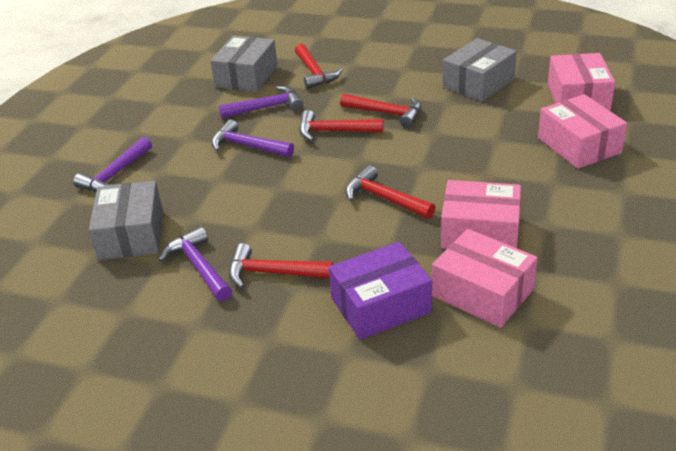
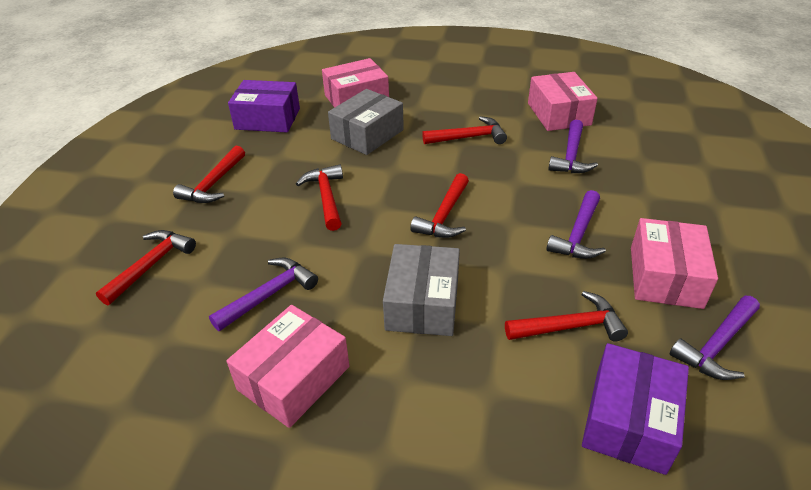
grey box: 3 -> 2
purple box: 1 -> 2
red hammer: 5 -> 6

